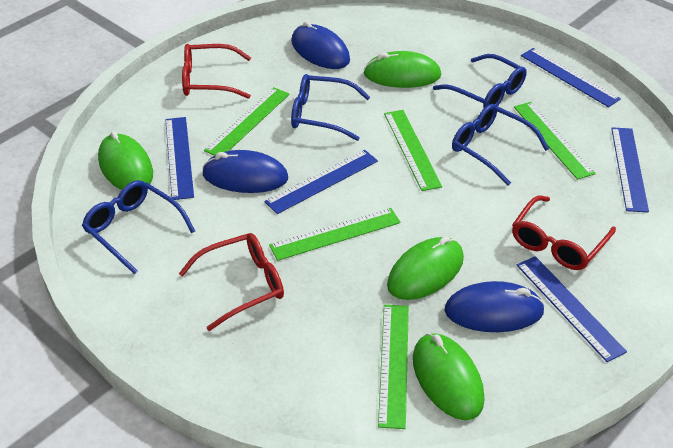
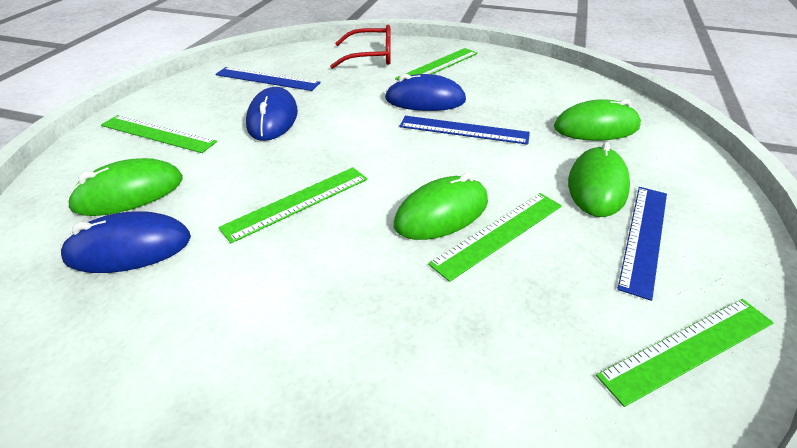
blue glasses: 4 -> 0
blue ruler: 5 -> 3
red glasses: 3 -> 1

